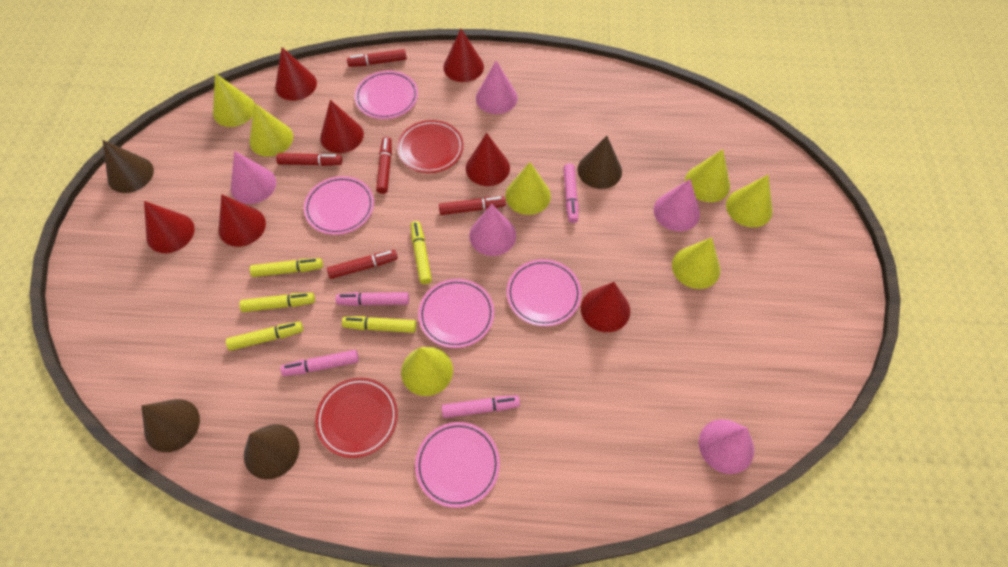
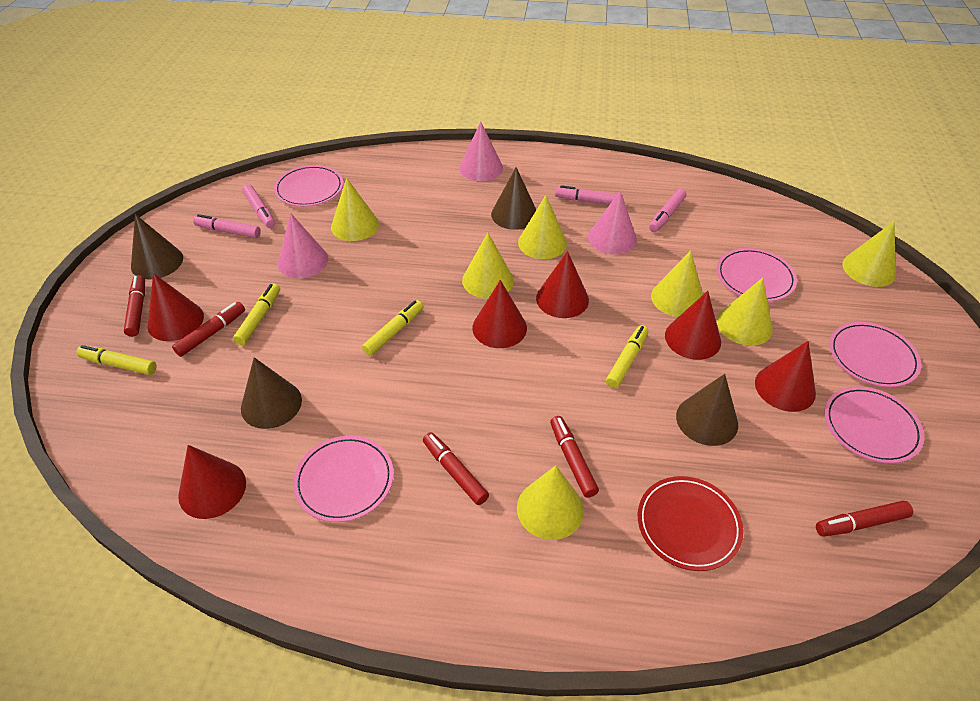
pink cone: 5 -> 3
red cone: 7 -> 6
red plate: 2 -> 1
yellow marker: 5 -> 4

